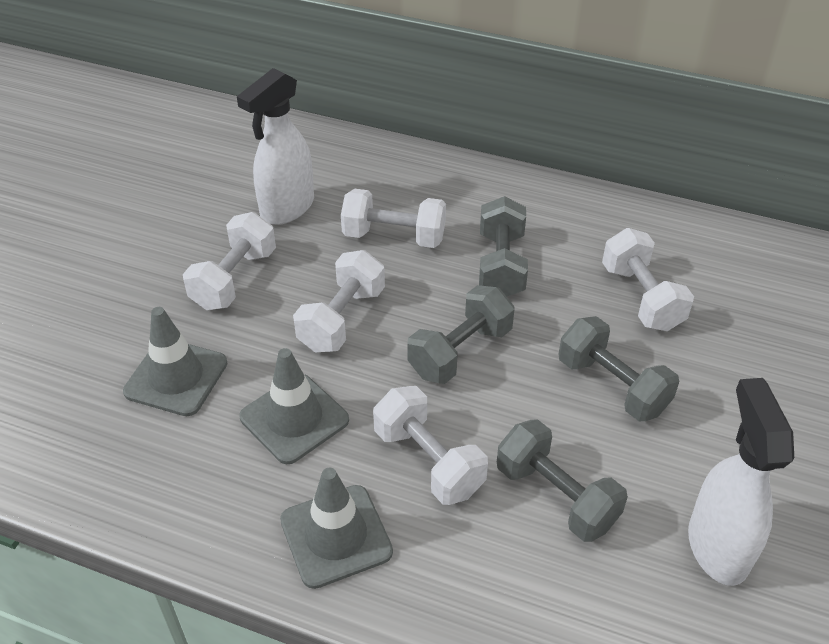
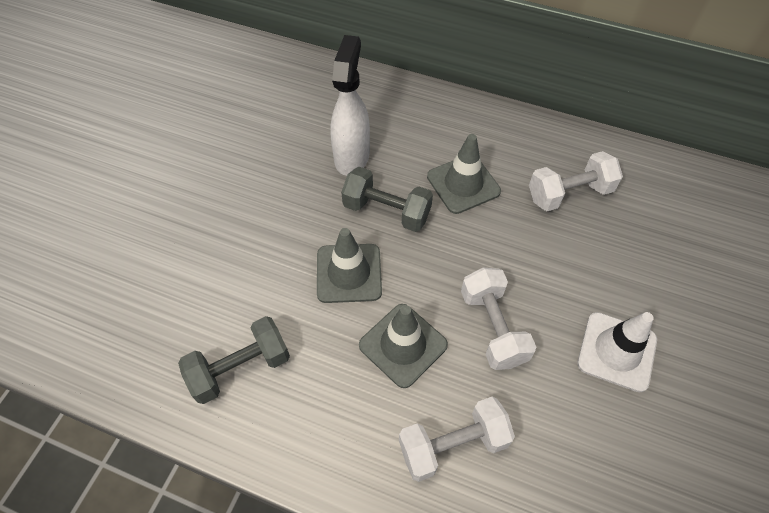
grey dumbbell: 4 -> 2
white dumbbell: 5 -> 3
white spray bottle: 2 -> 1
white traffic cone: 0 -> 1

